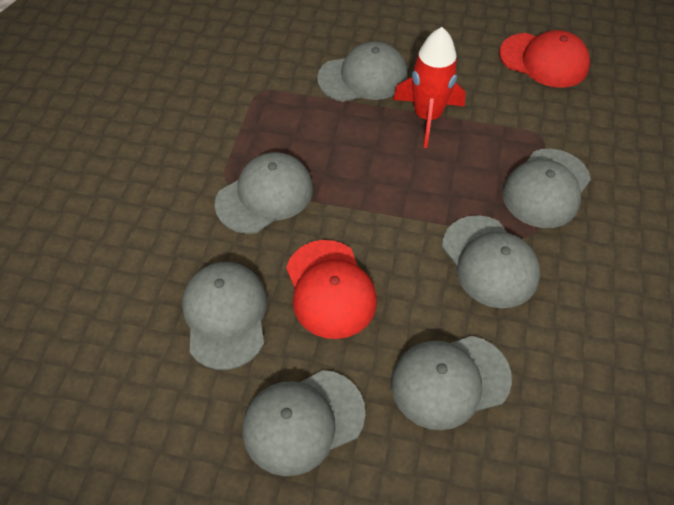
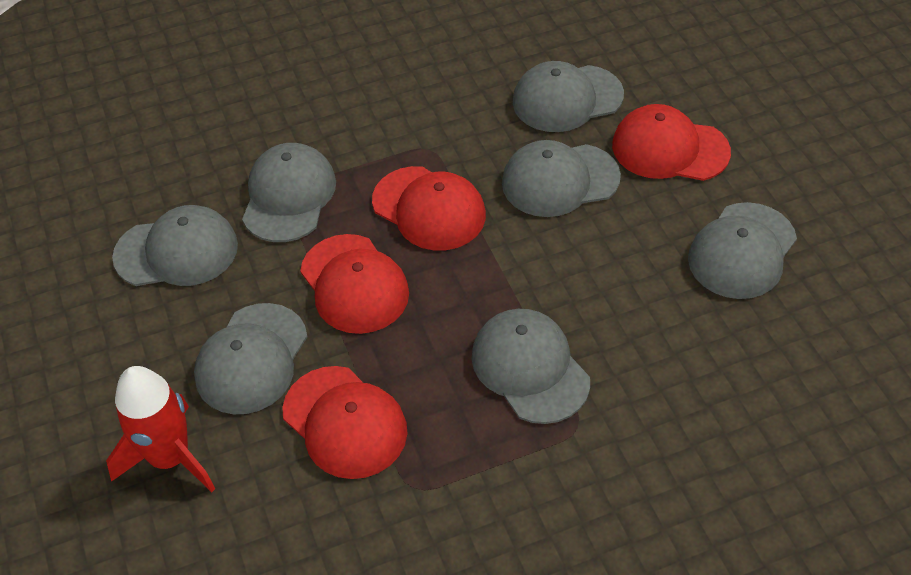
red cap: 2 -> 4

